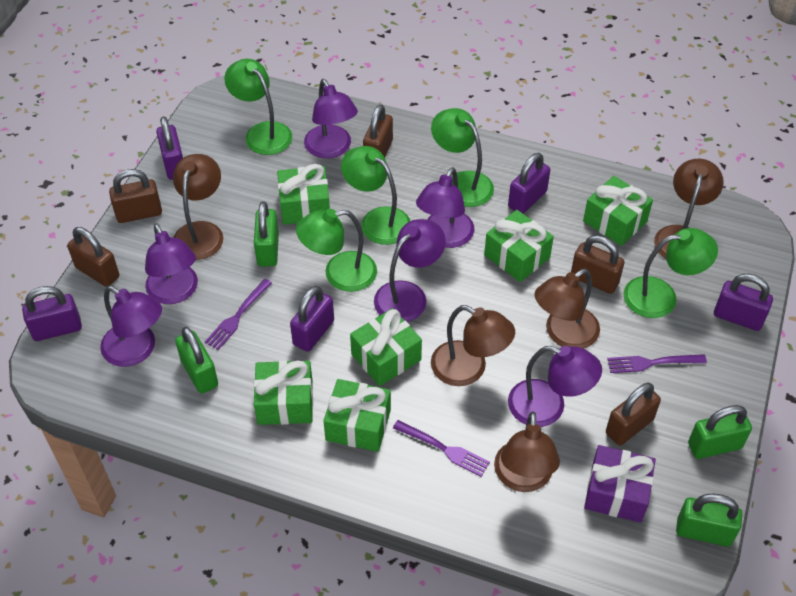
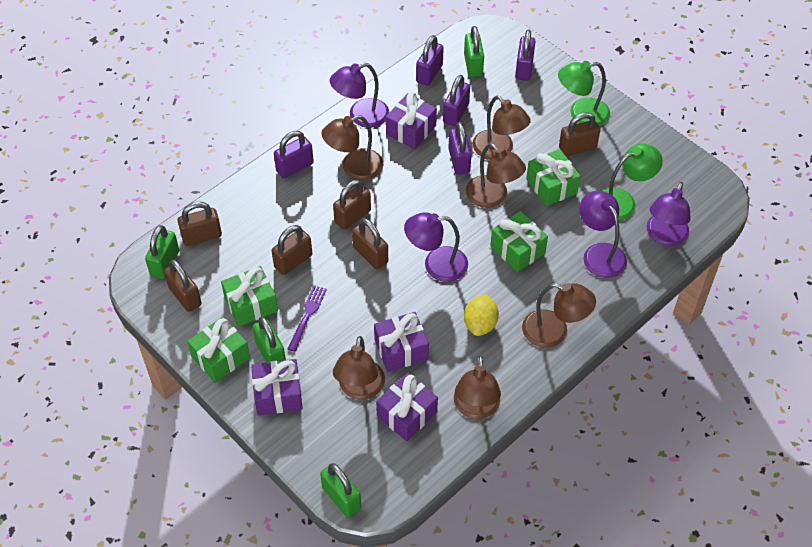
brown lamp: 5 -> 6
brown padlock: 5 -> 6
green gift: 6 -> 4
green lamp: 5 -> 2
purple fork: 3 -> 1
purple gift: 1 -> 4
purple lamp: 6 -> 4
yellow lemon: 0 -> 1

